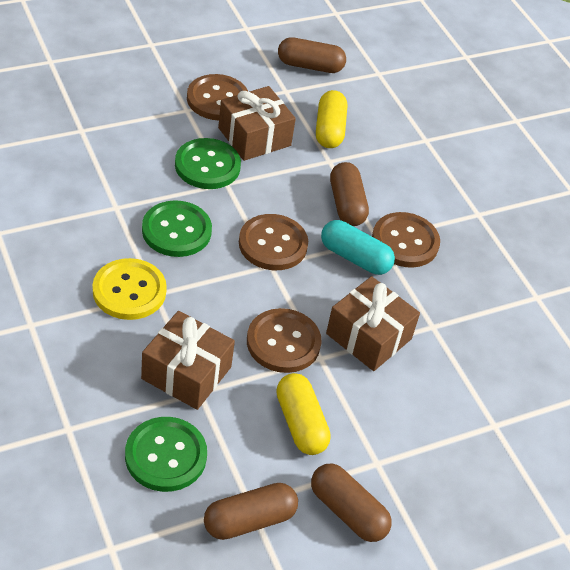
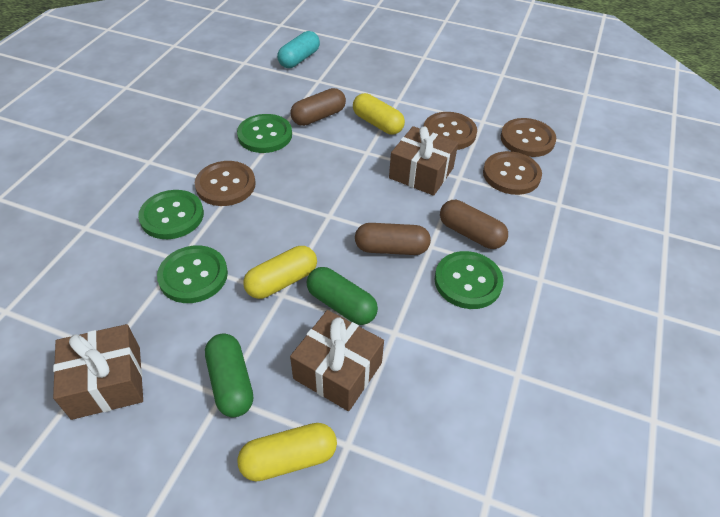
brown capsule: 4 -> 3
green button: 3 -> 4
green capsule: 0 -> 2
yellow button: 1 -> 0
yellow capsule: 2 -> 3

